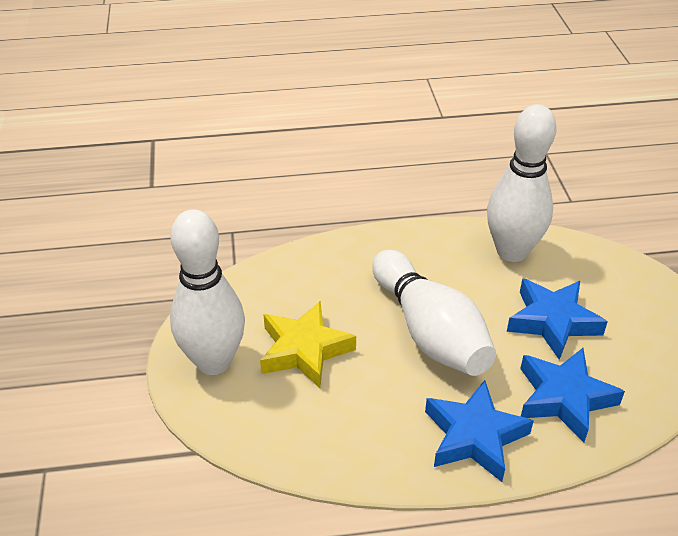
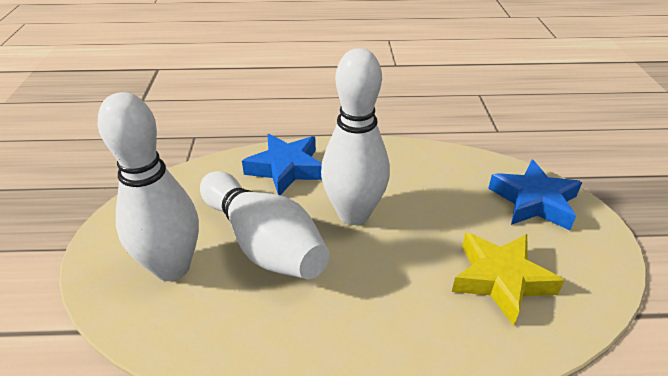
blue star: 3 -> 2

